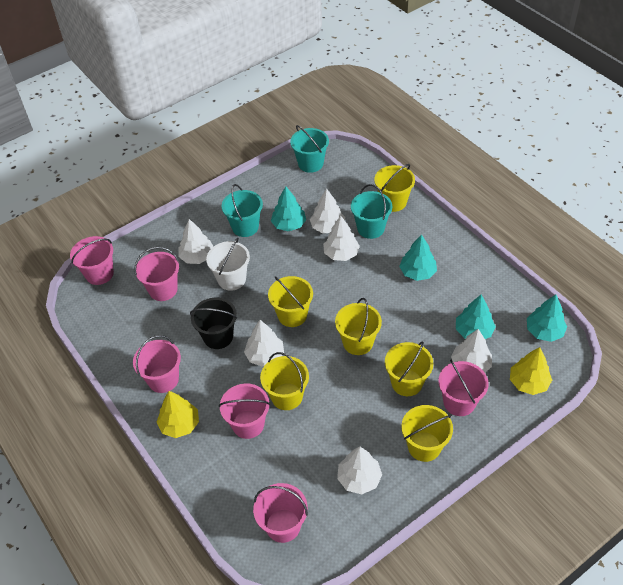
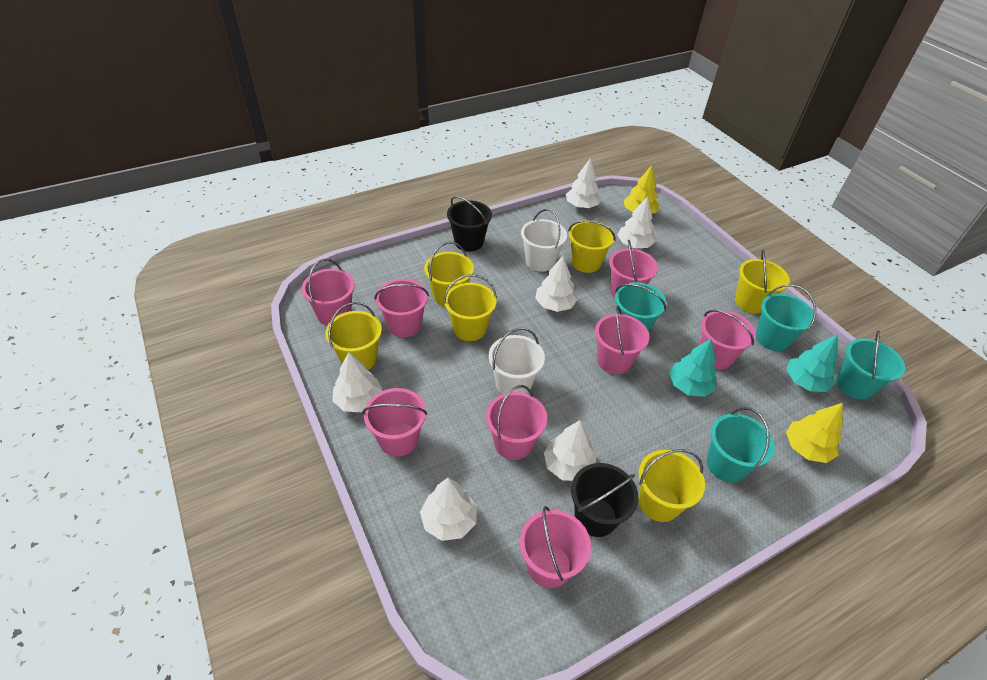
black bucket: 1 -> 2
pink bucket: 6 -> 8
turquoise bucket: 3 -> 4
turquoise tree: 4 -> 2
white bucket: 1 -> 2

